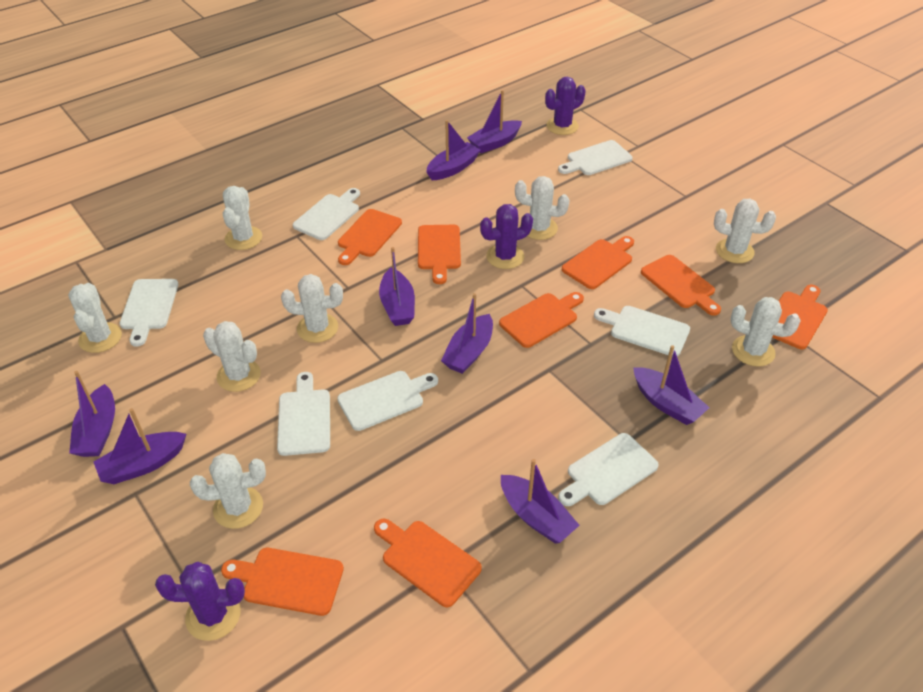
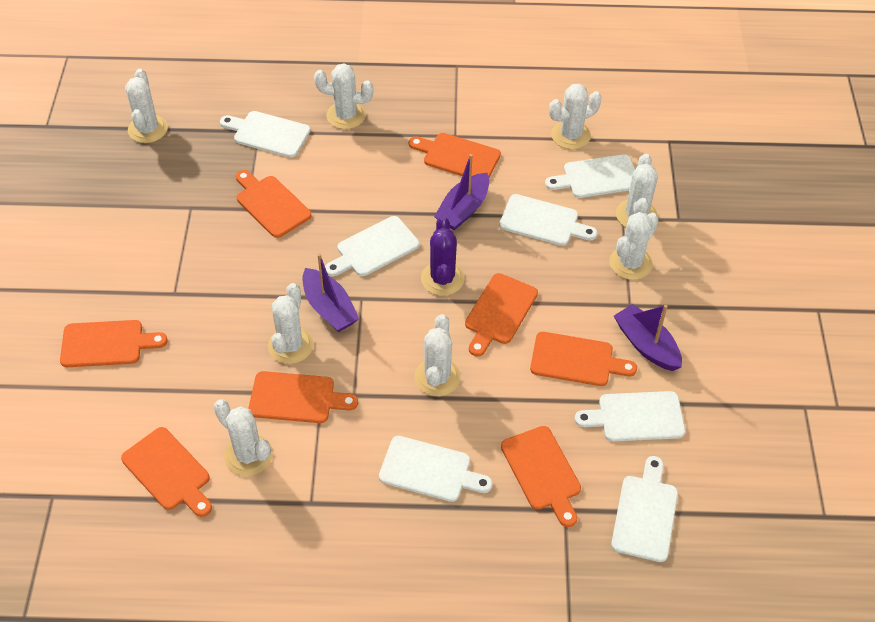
purple boat: 8 -> 3
purple cactus: 3 -> 1

